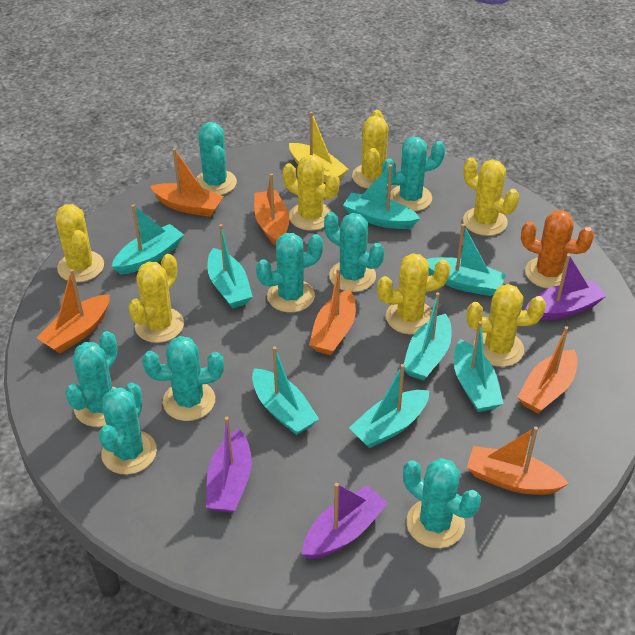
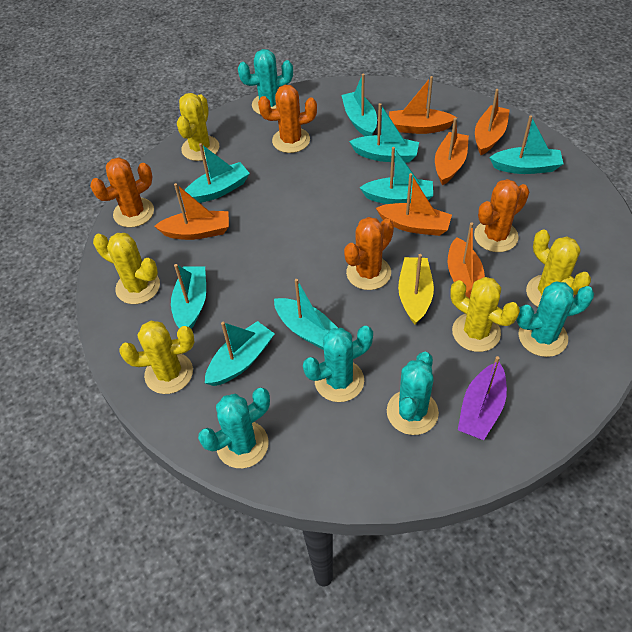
orange cactus: 1 -> 4
purple boat: 3 -> 1
turquoise cactus: 8 -> 5
yellow cactus: 7 -> 5

